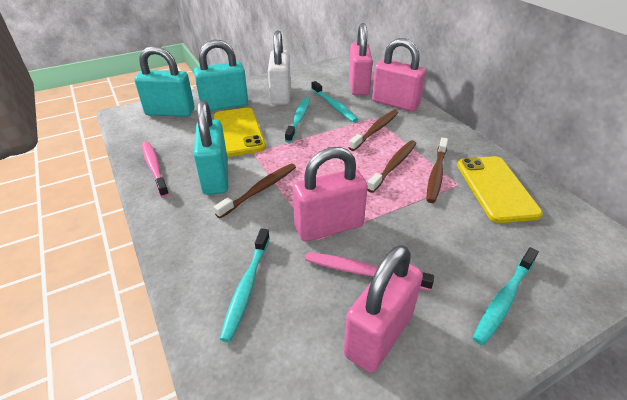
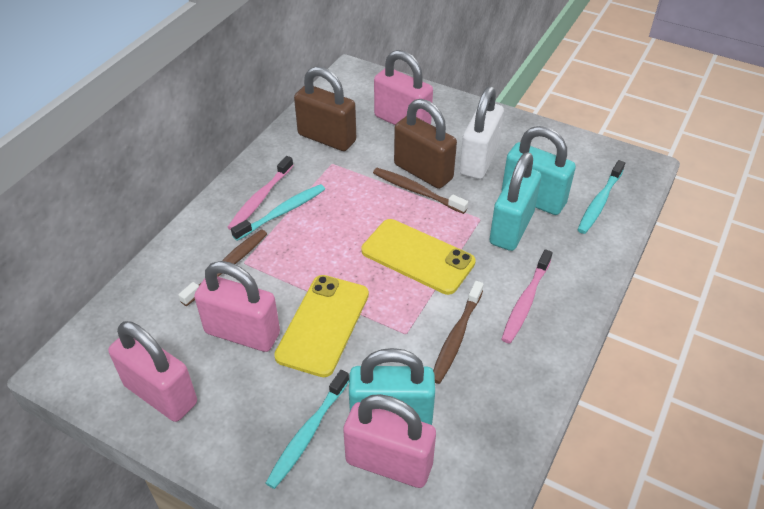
brown padlock: 0 -> 2
brown toothbrush: 4 -> 3
turquoise toothbrush: 4 -> 3

